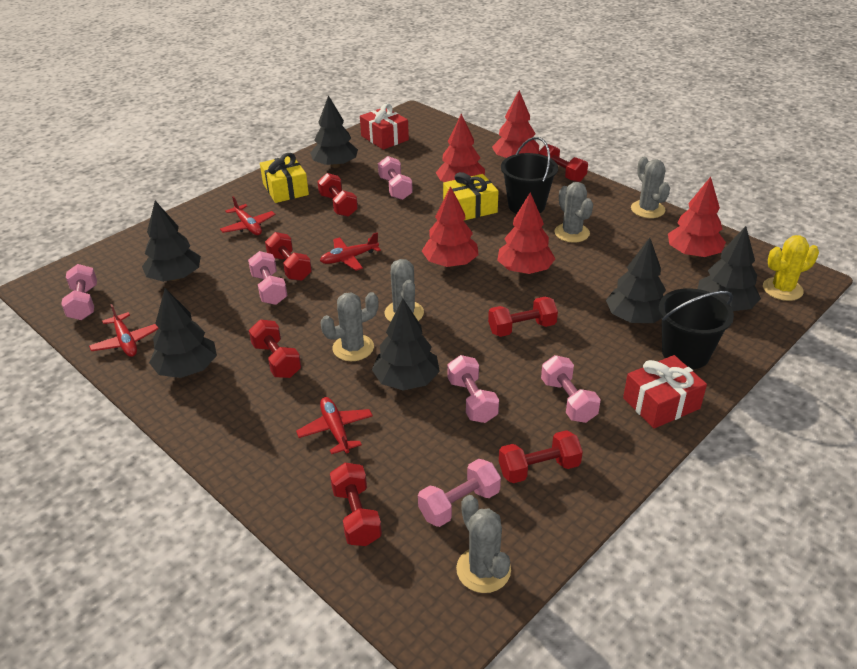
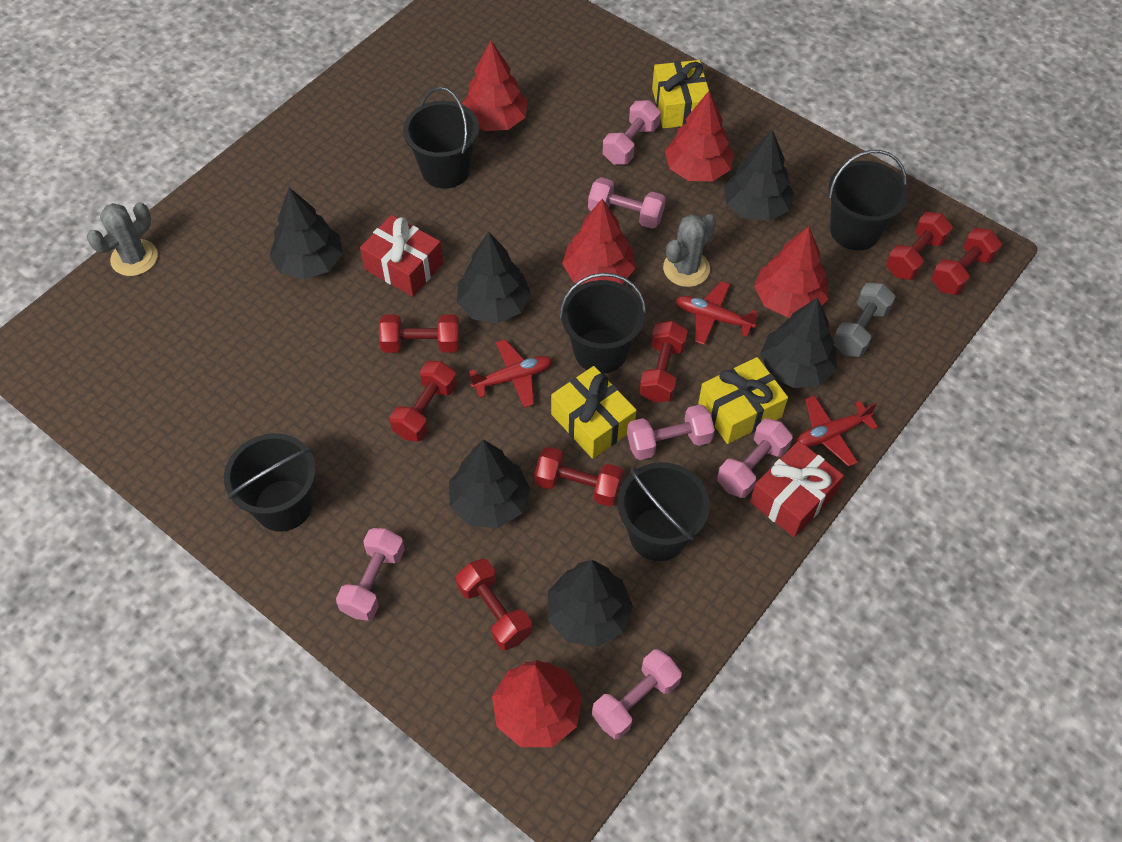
black bucket: 2 -> 5
grey cactus: 5 -> 2
grey dumbbell: 0 -> 1
red plane: 4 -> 3
yellow cactus: 1 -> 0
yellow gift: 2 -> 3

